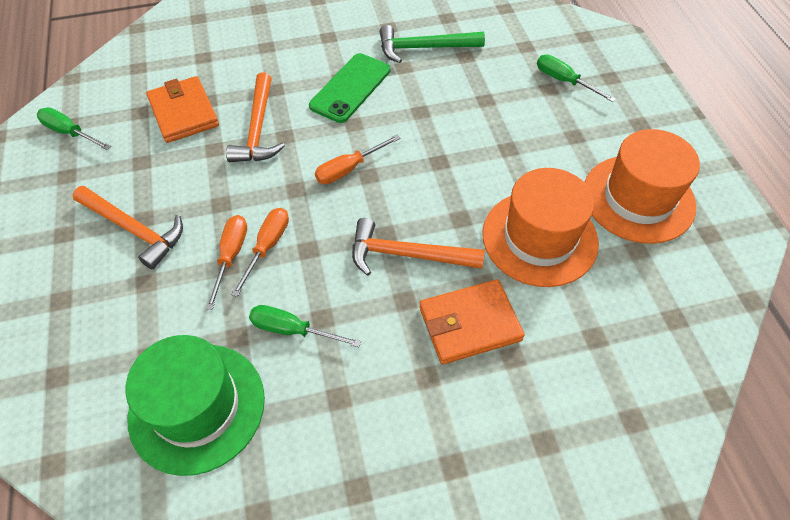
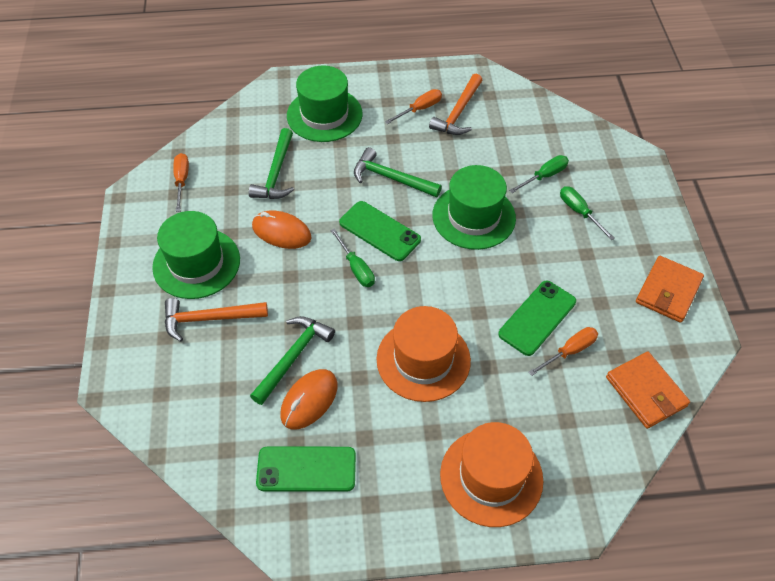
green hammer: 1 -> 3
green hat: 1 -> 3
green phone: 1 -> 3
orange hammer: 3 -> 2
orange mouse: 0 -> 2

